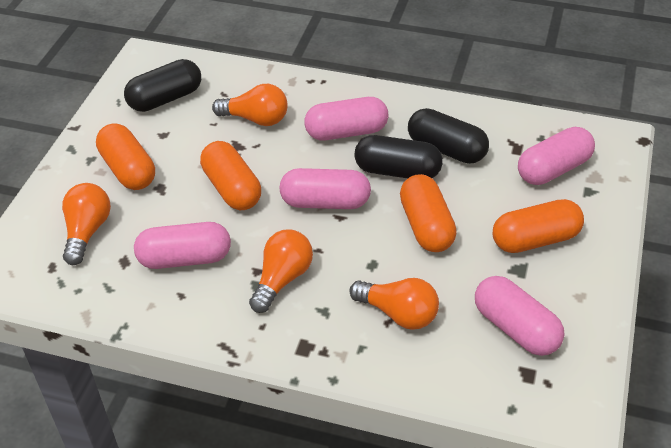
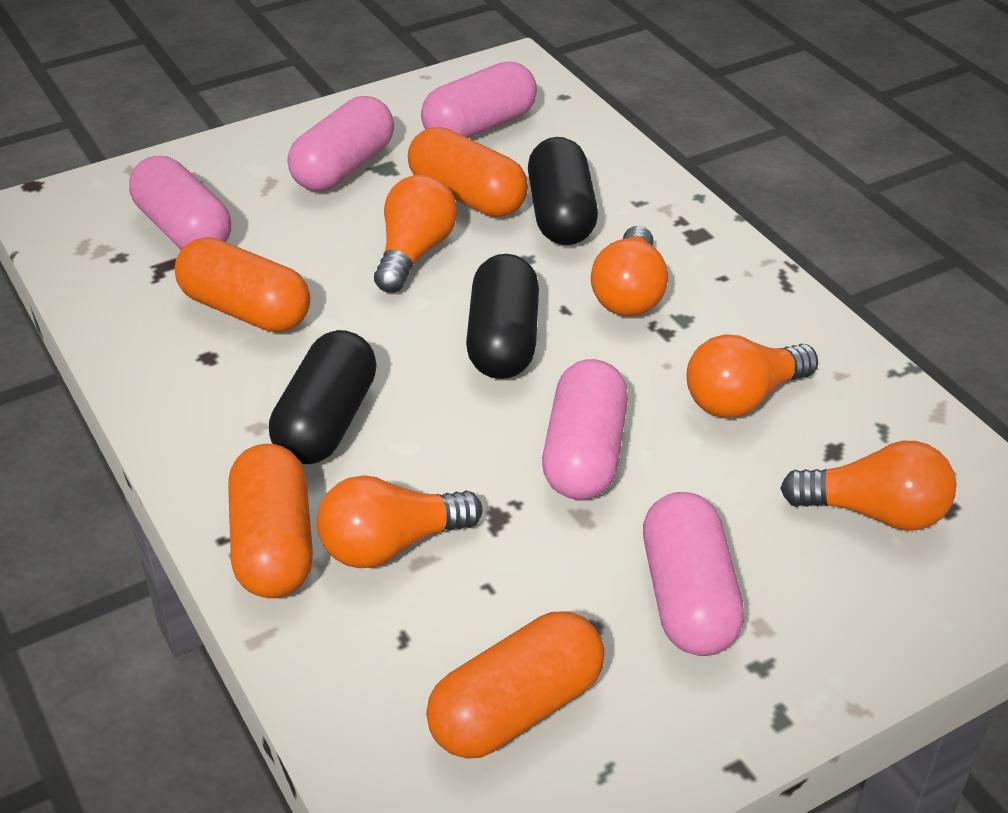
orange light bulb: 4 -> 5

